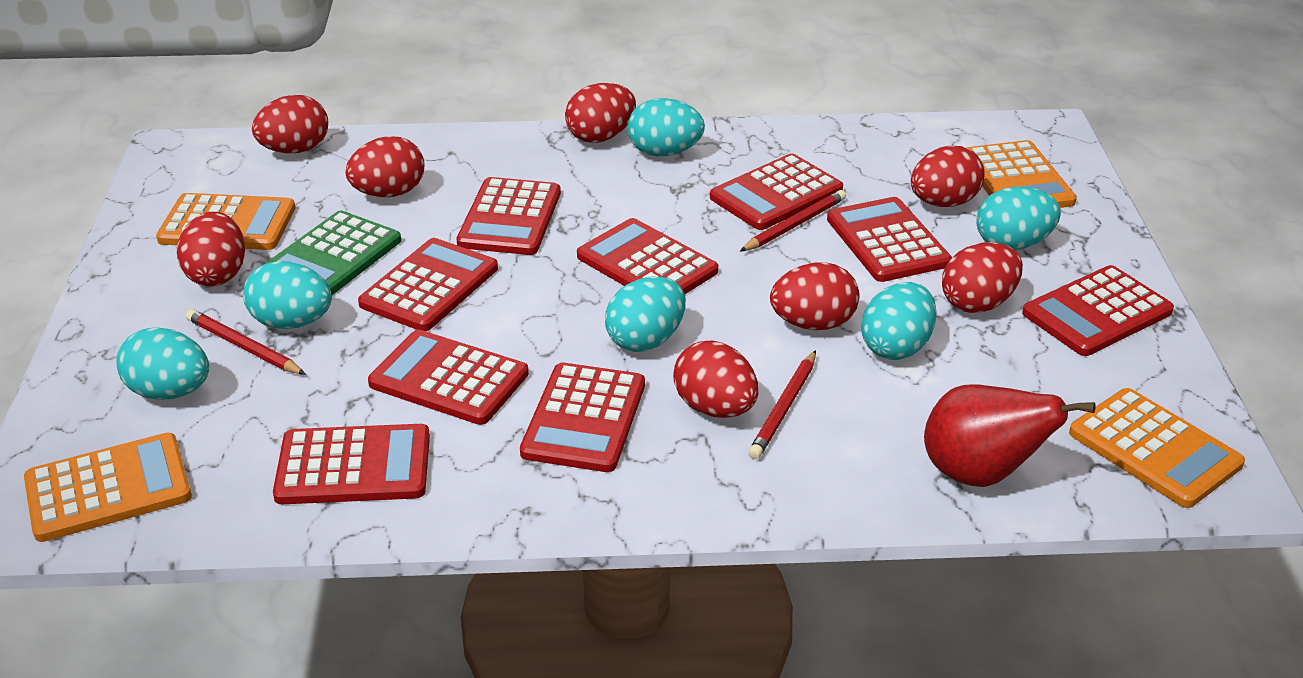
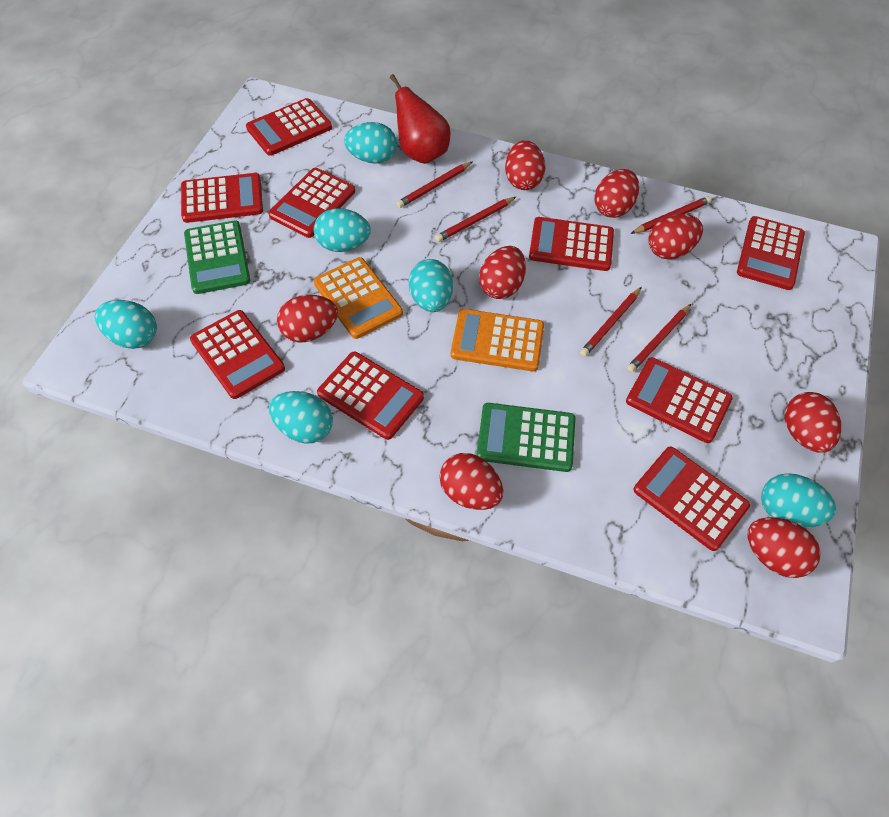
green calculator: 1 -> 2
orange calculator: 4 -> 2
red pencil: 3 -> 5

